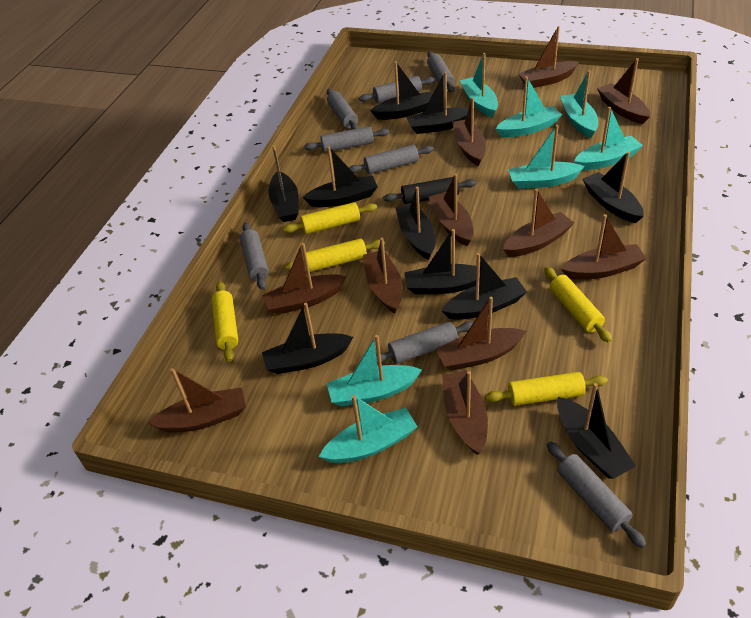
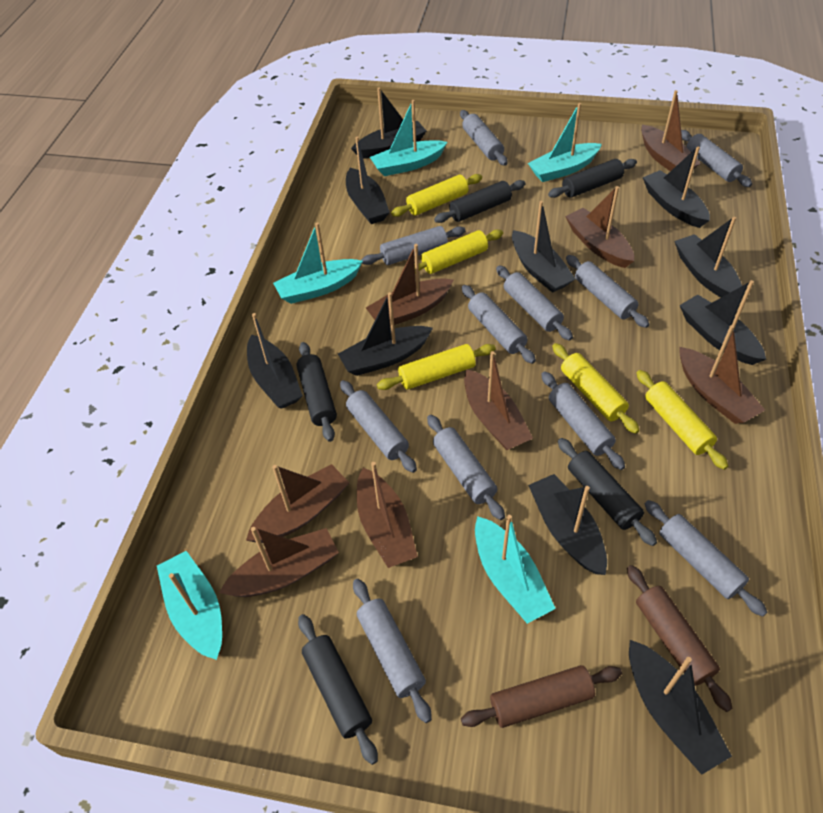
black rolling pin: 1 -> 5
brown boat: 11 -> 8
brown rolling pin: 0 -> 2
grey rolling pin: 8 -> 11
turquoise boat: 7 -> 5

